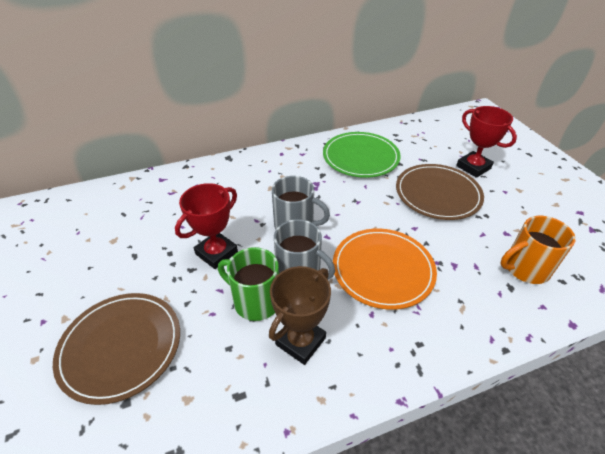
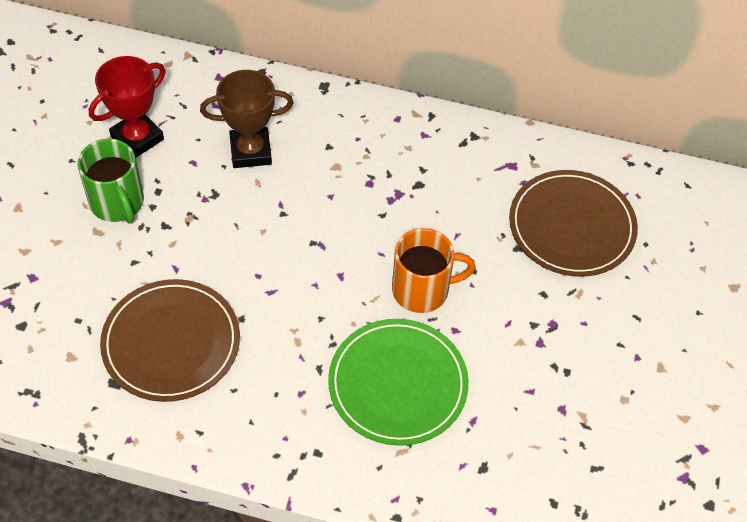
grey mug: 2 -> 0
orange plate: 1 -> 0
red trophy: 2 -> 1

